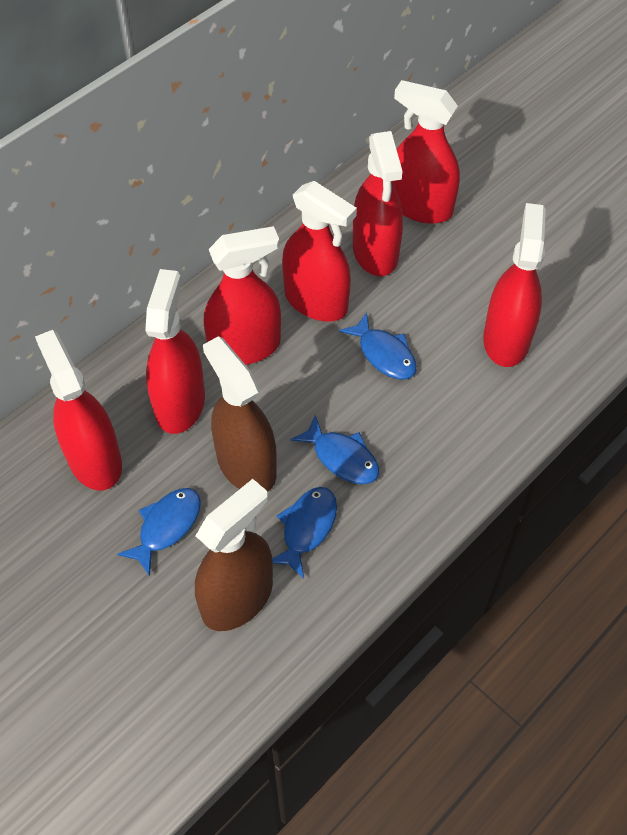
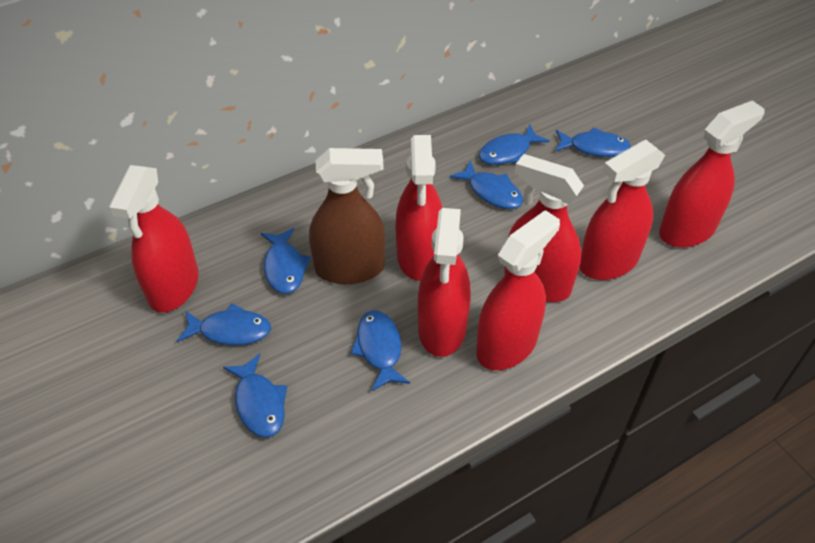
blue fish: 4 -> 7
brown spray bottle: 2 -> 1

